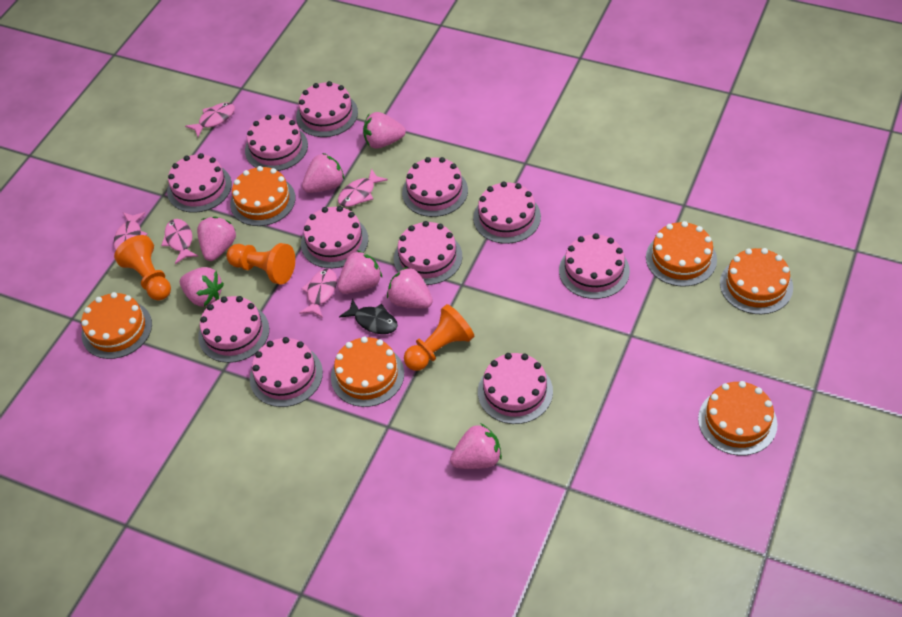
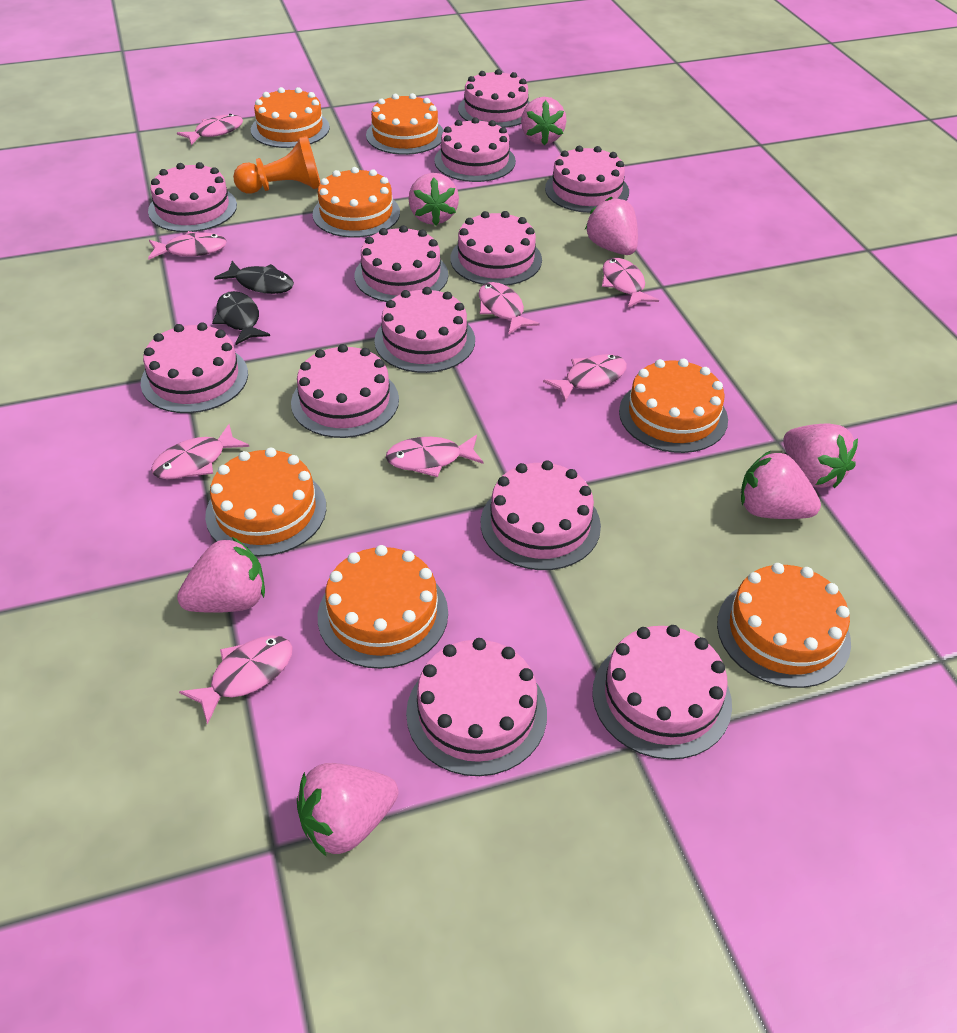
black fish: 1 -> 2
orange cake: 6 -> 7
orange pawn: 3 -> 1
pink cake: 11 -> 12
pink fish: 5 -> 8

